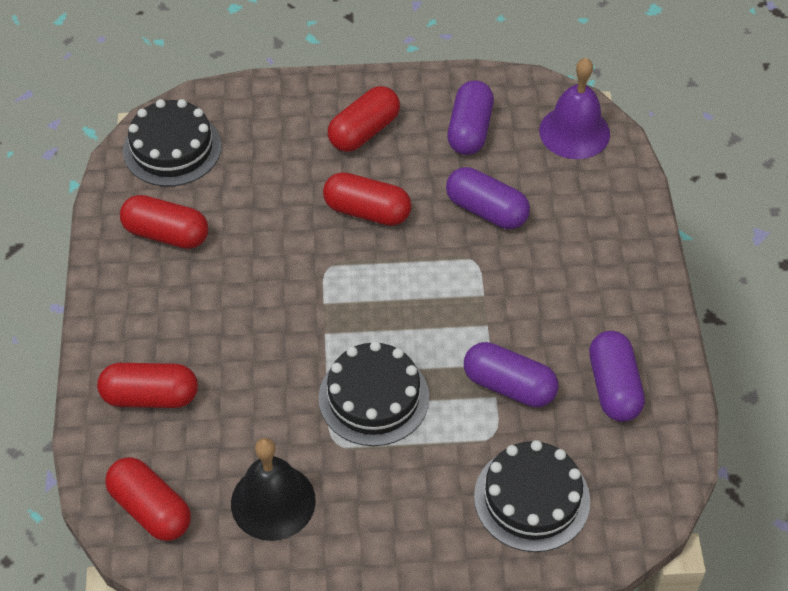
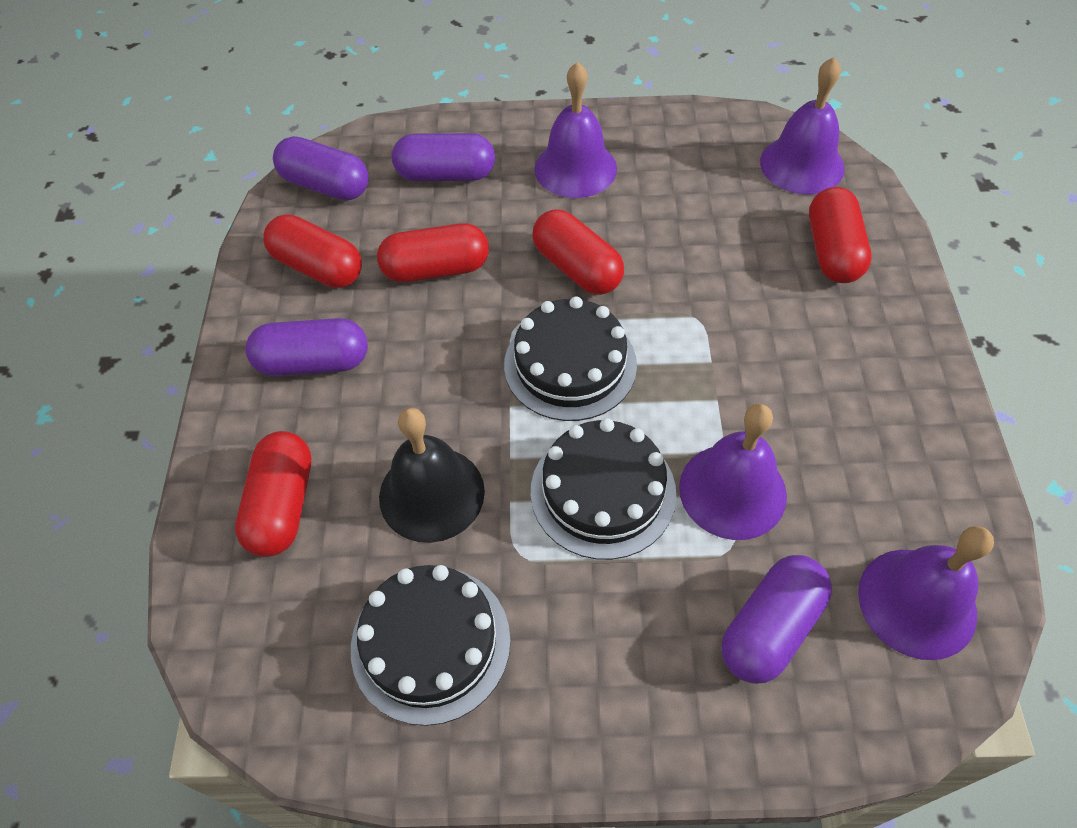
purple bell: 1 -> 4

